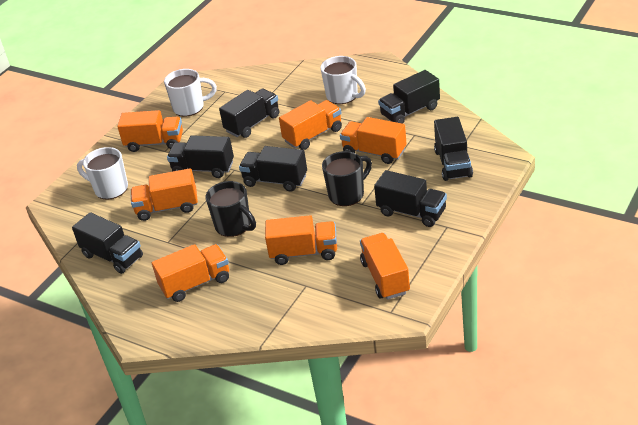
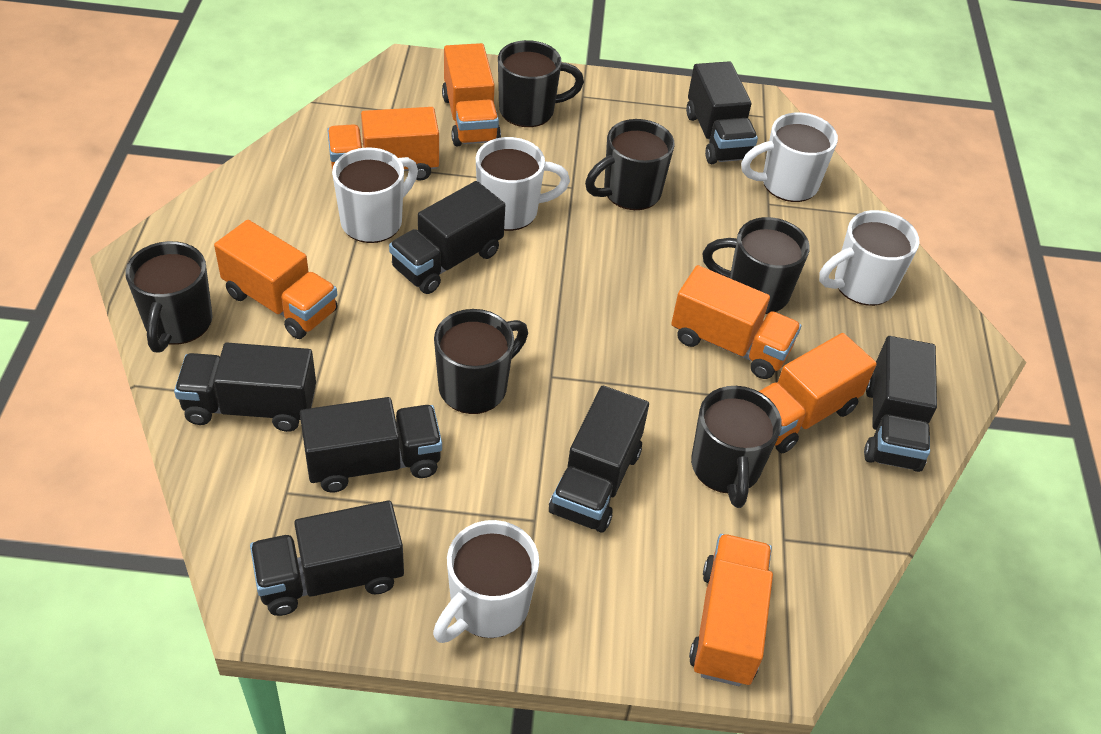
black mug: 2 -> 6
orange truck: 7 -> 6
white mug: 3 -> 5

